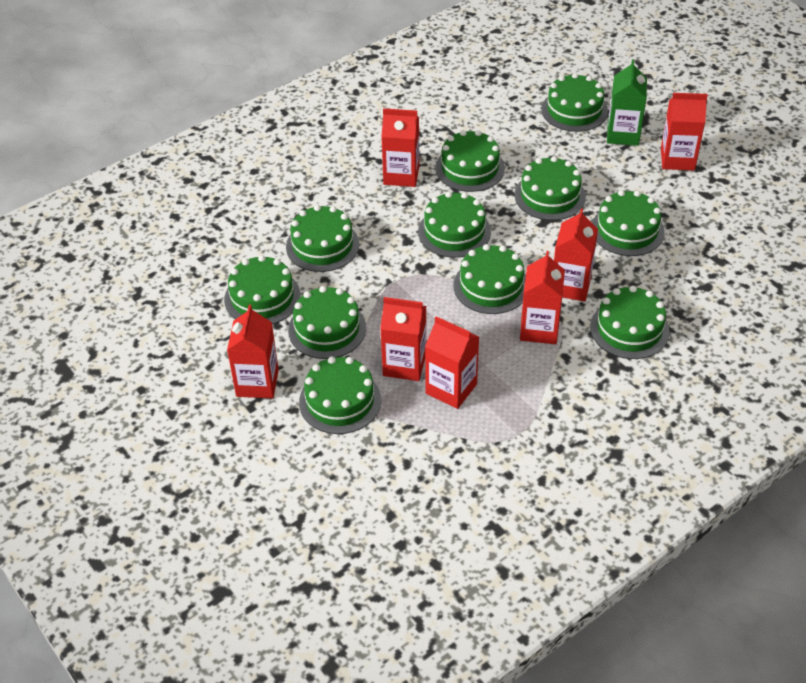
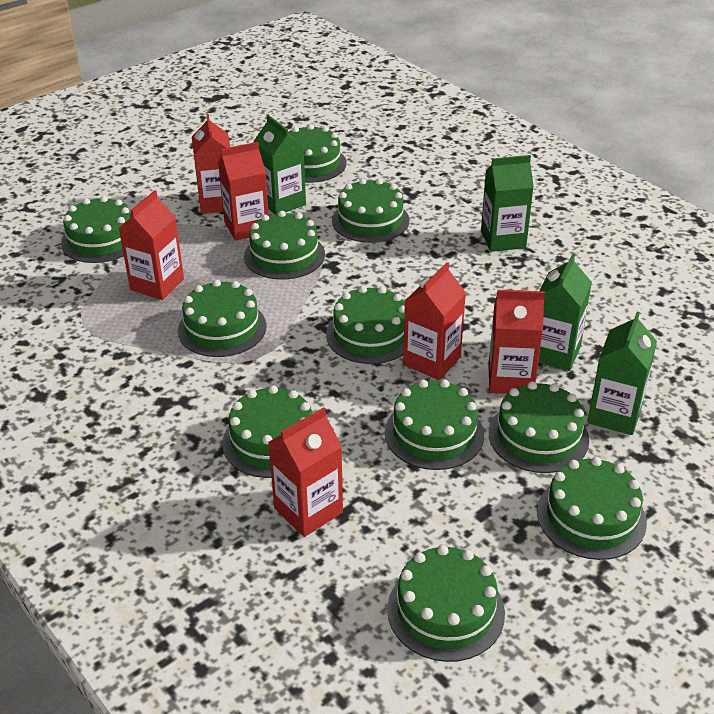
green carton: 1 -> 4
red carton: 7 -> 6

